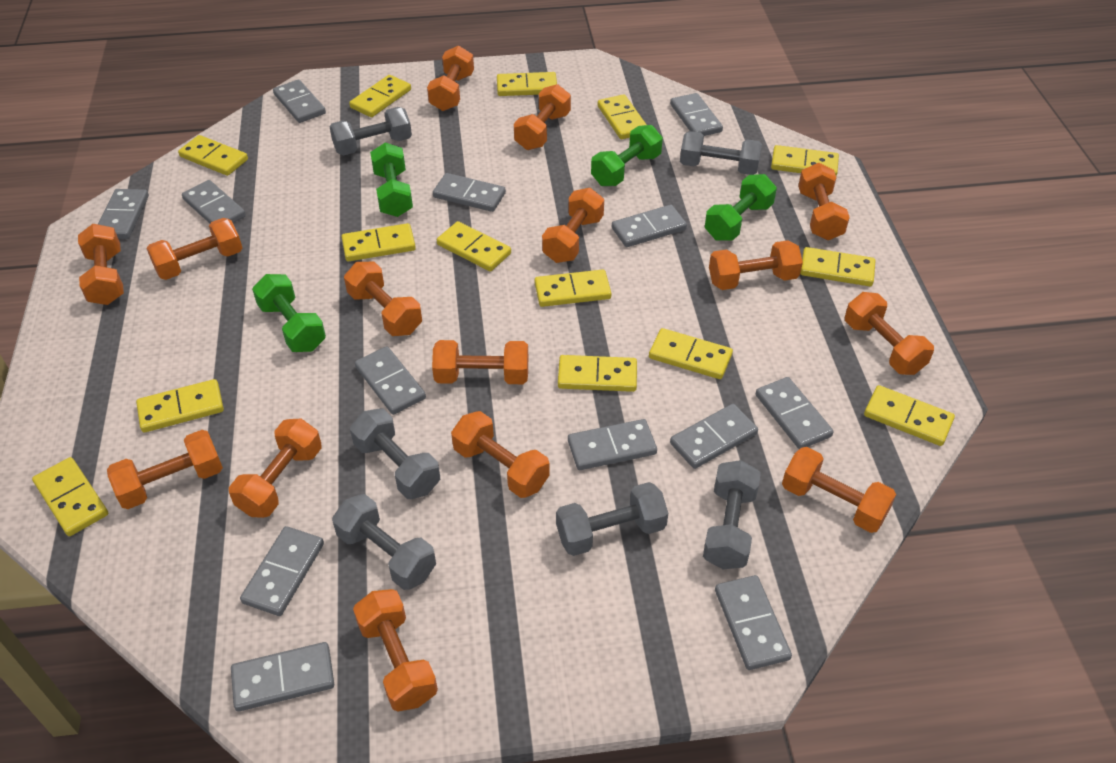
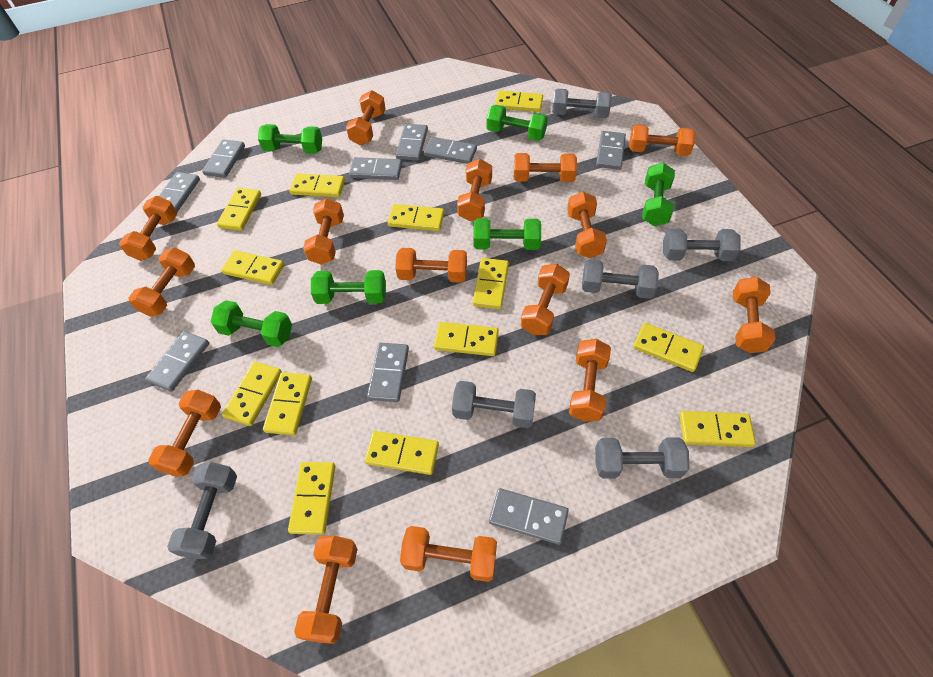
green dumbbell: 4 -> 6
grey domino: 13 -> 9
yellow domino: 14 -> 13

